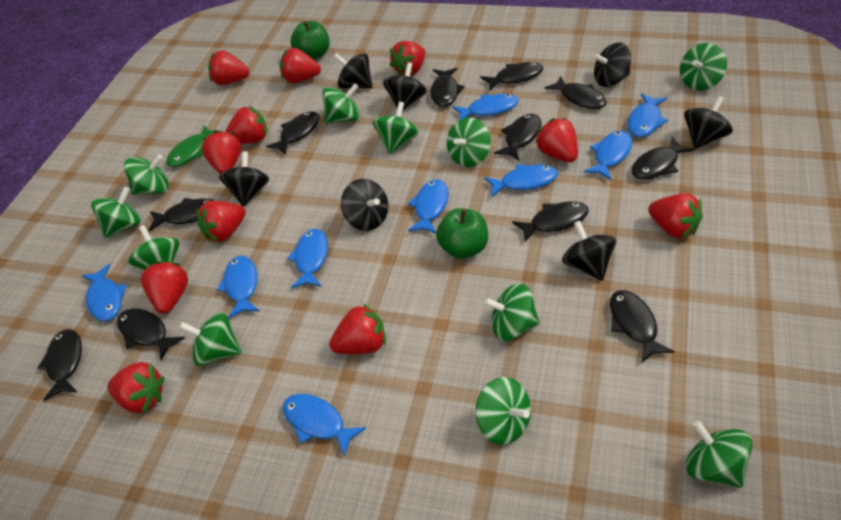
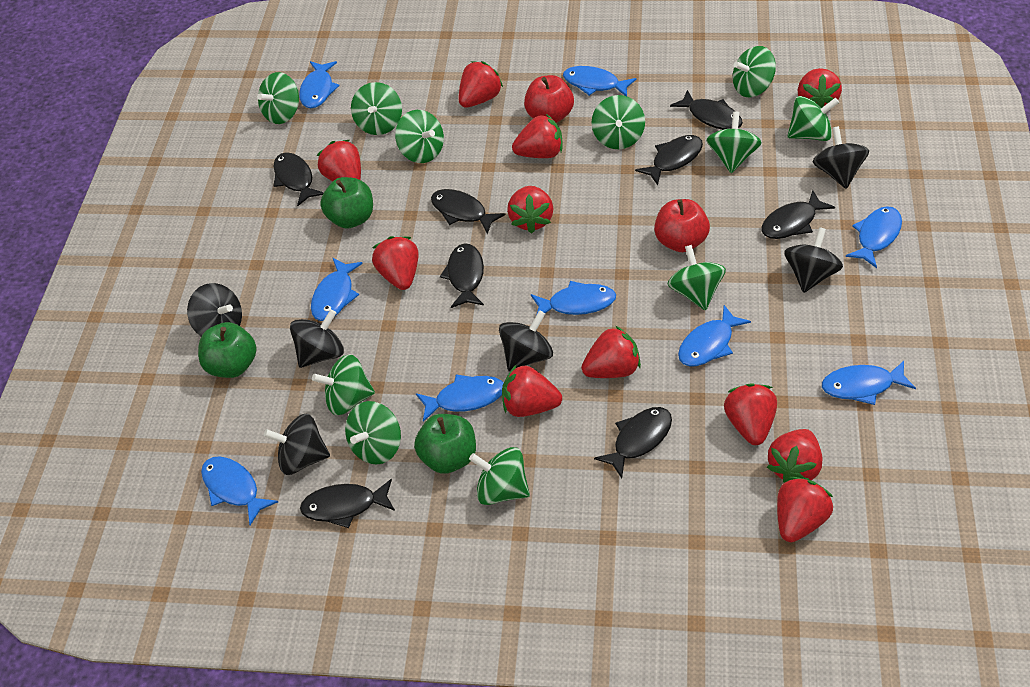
black fish: 11 -> 8
black spinning top: 7 -> 6
green apple: 2 -> 3
green fish: 1 -> 0
red apple: 0 -> 2

